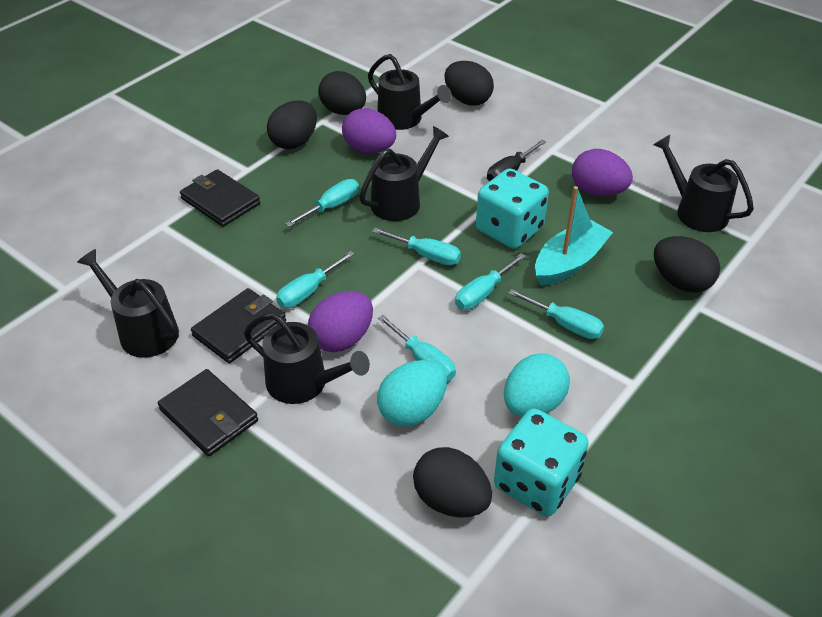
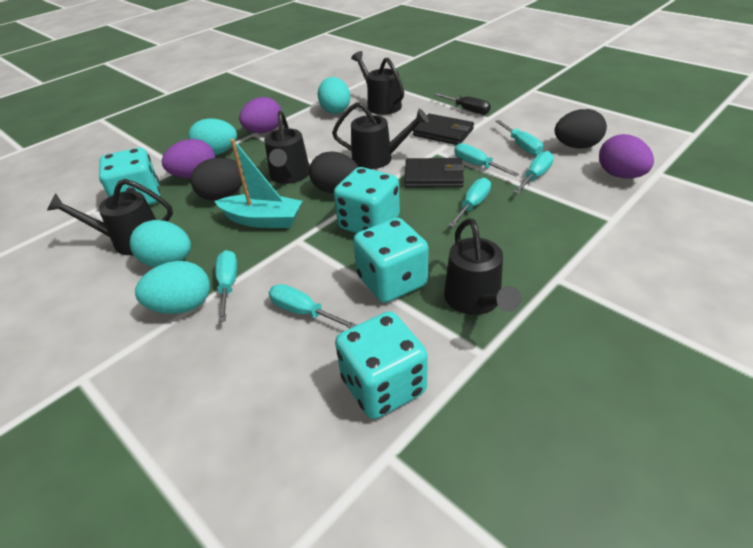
black egg: 5 -> 3
black wallet: 3 -> 2
turquoise dice: 2 -> 4
turquoise egg: 2 -> 4

